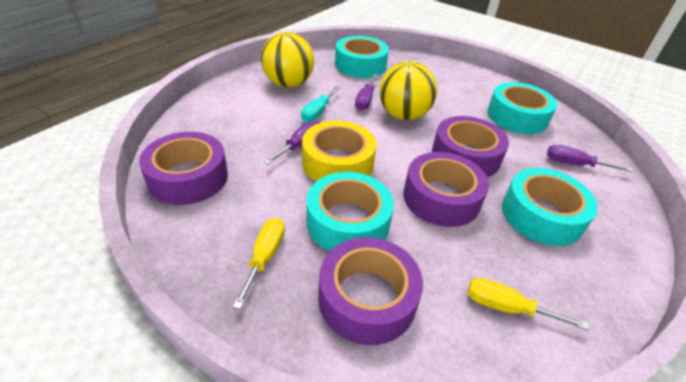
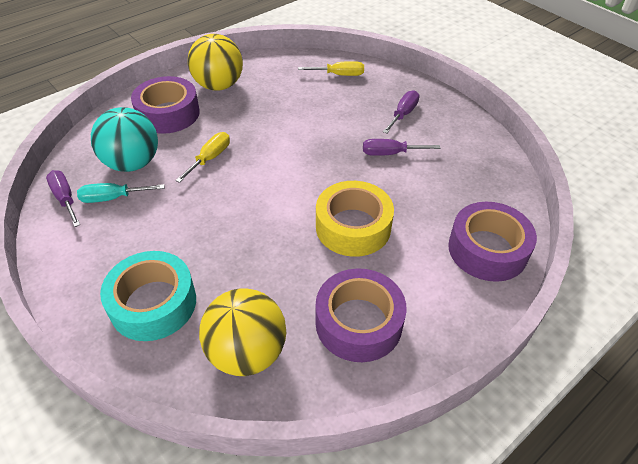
purple tape: 4 -> 3
turquoise ball: 0 -> 1
turquoise tape: 4 -> 1

